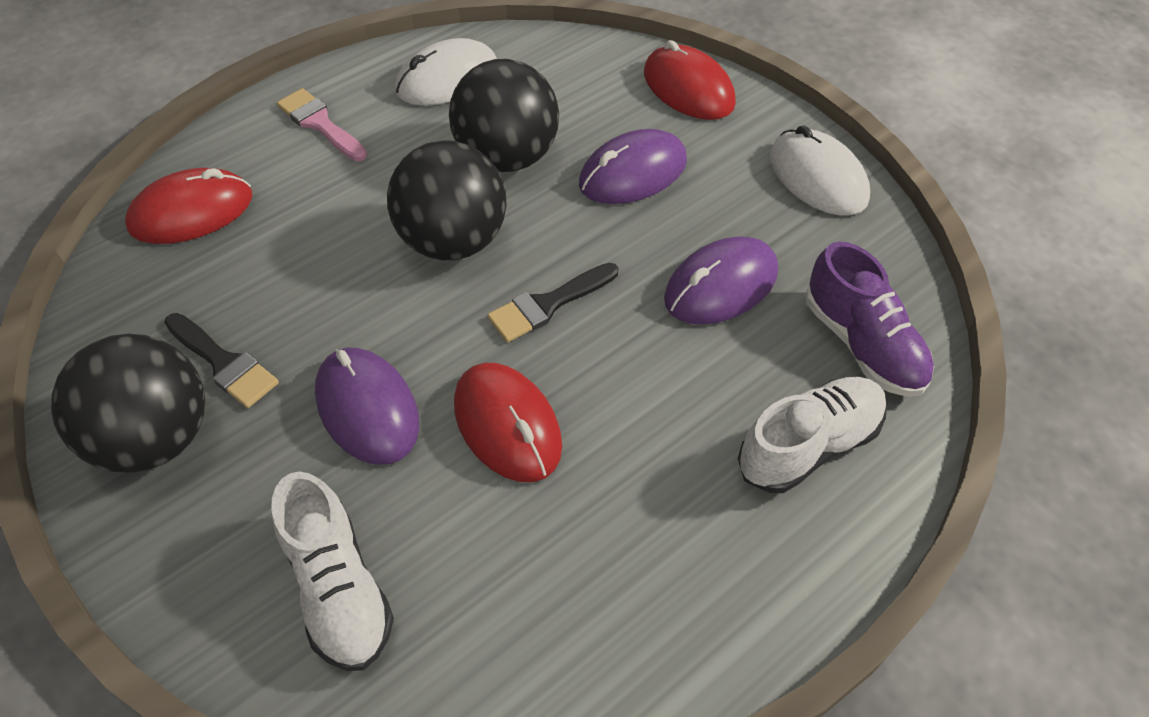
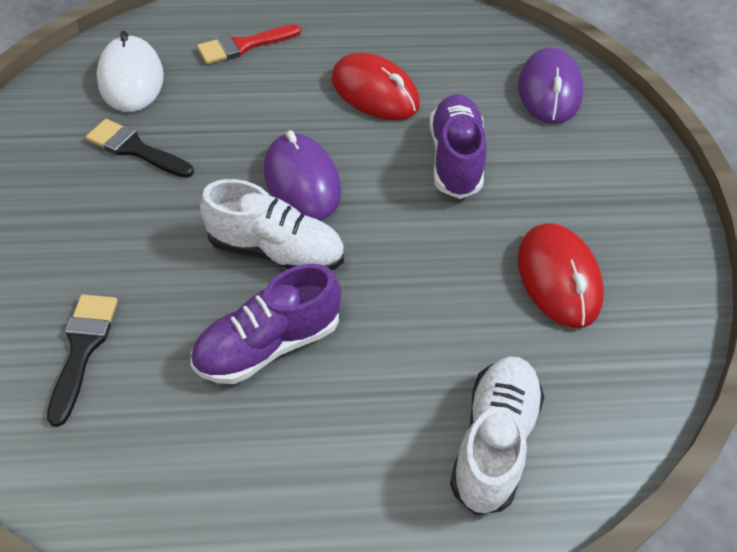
black ball: 3 -> 0
pink brush: 1 -> 0
purple mouse: 3 -> 2
purple shoe: 1 -> 2
red brush: 0 -> 1
red mouse: 3 -> 2
white mouse: 2 -> 1

